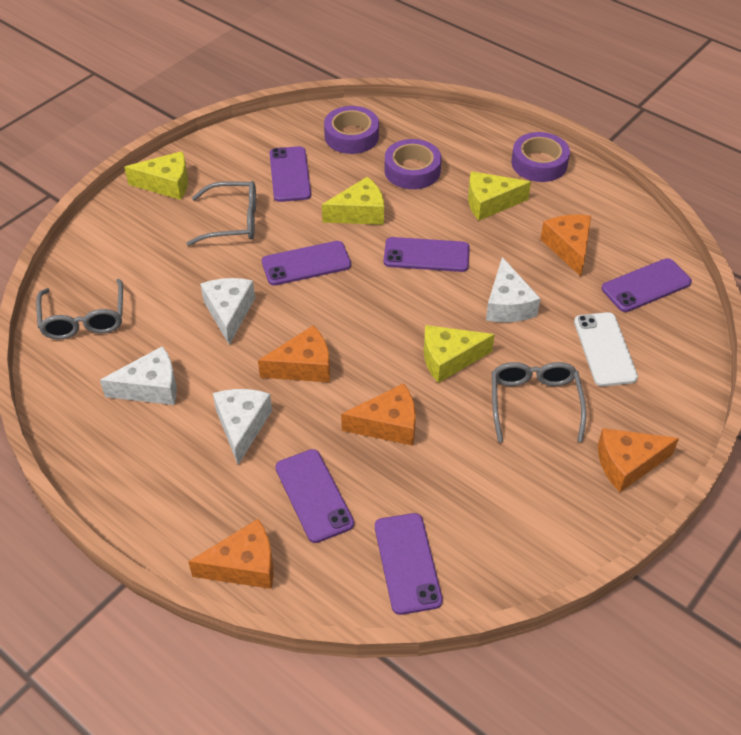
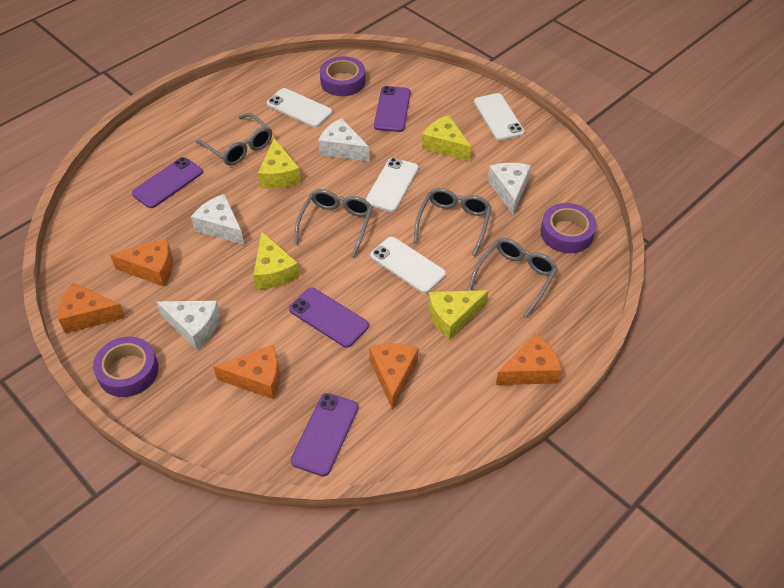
grey glasses: 3 -> 4
purple phone: 6 -> 4
white phone: 1 -> 4

